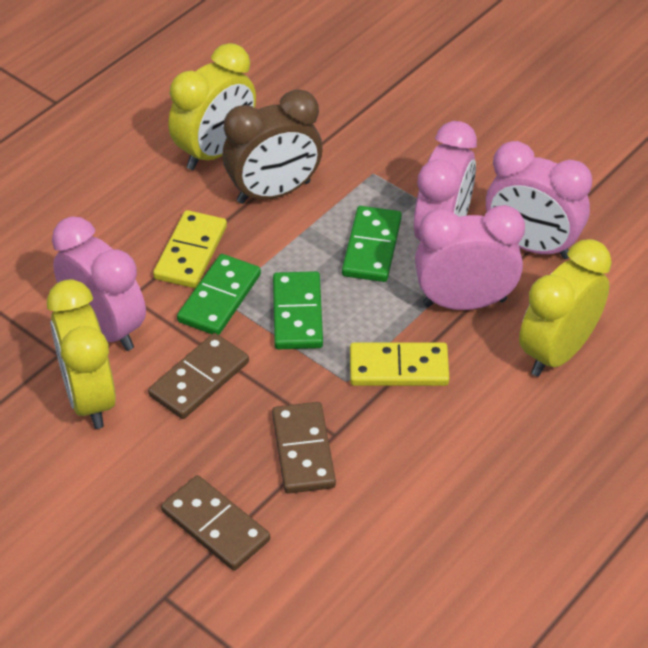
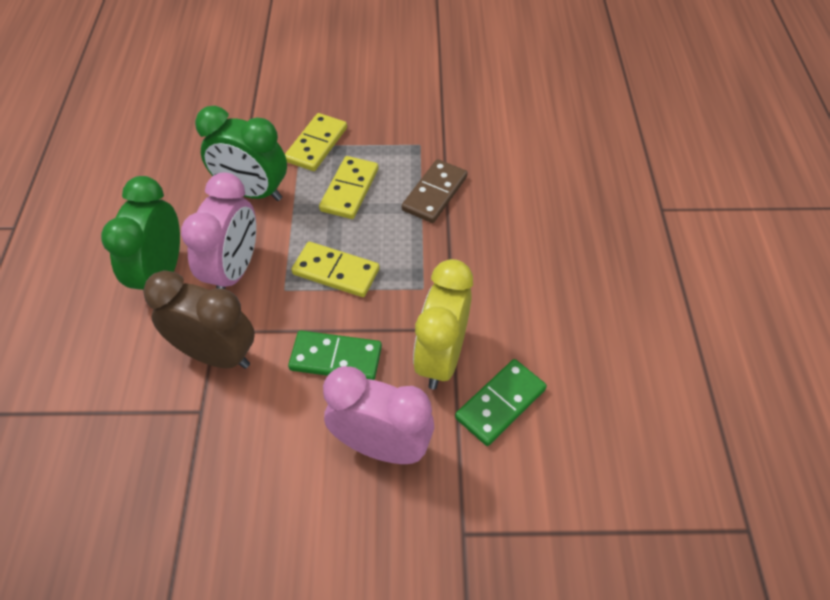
brown domino: 3 -> 1
green clock: 0 -> 2
green domino: 3 -> 2
pink clock: 4 -> 2
yellow clock: 3 -> 1
yellow domino: 2 -> 3

